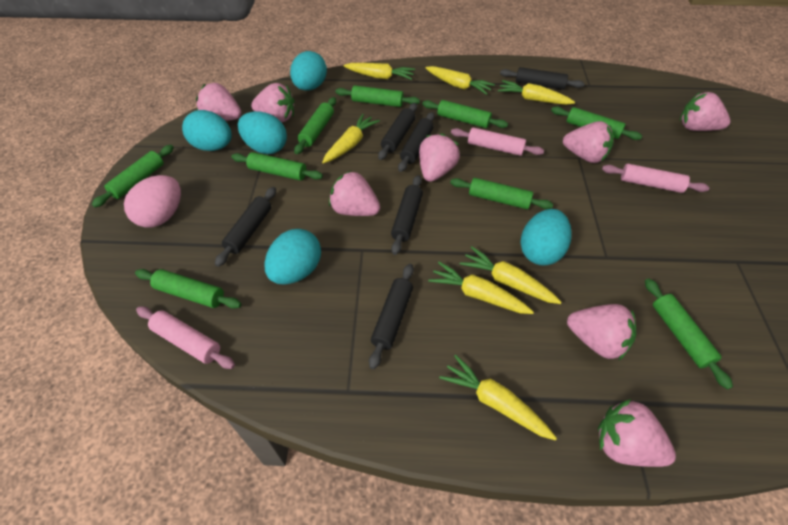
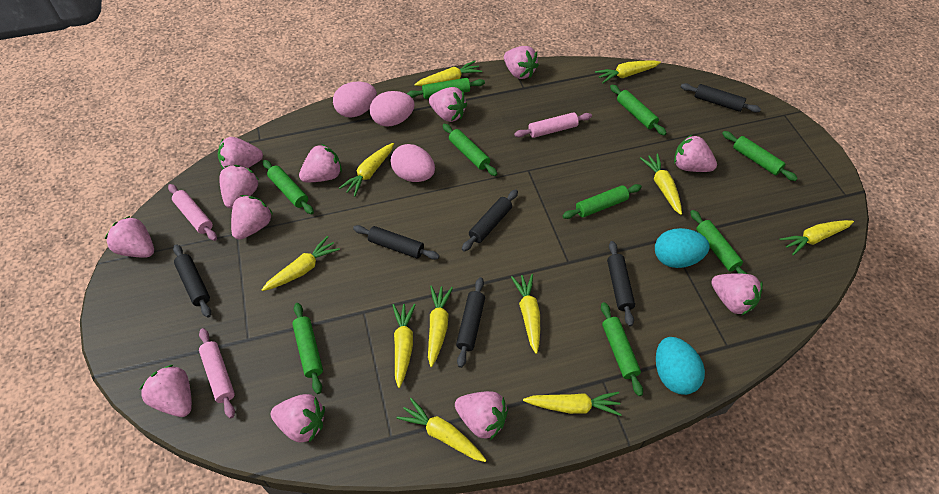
pink egg: 1 -> 3
pink strawberry: 8 -> 12
turquoise egg: 5 -> 2
yellow carrot: 7 -> 11

